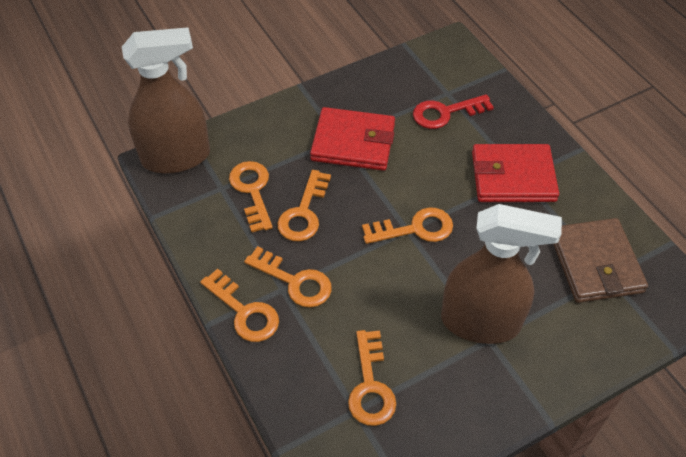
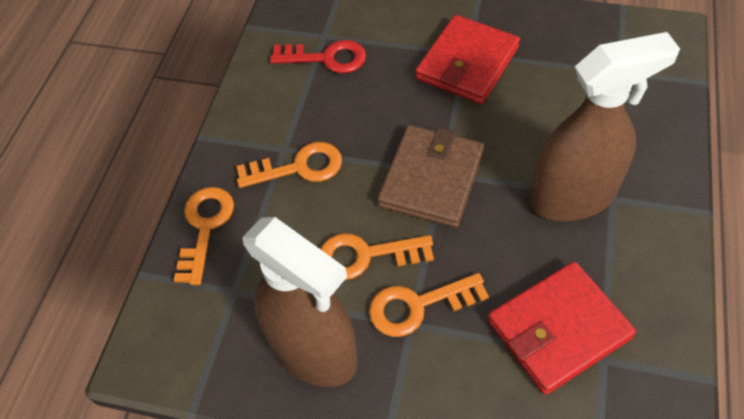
orange key: 6 -> 4

